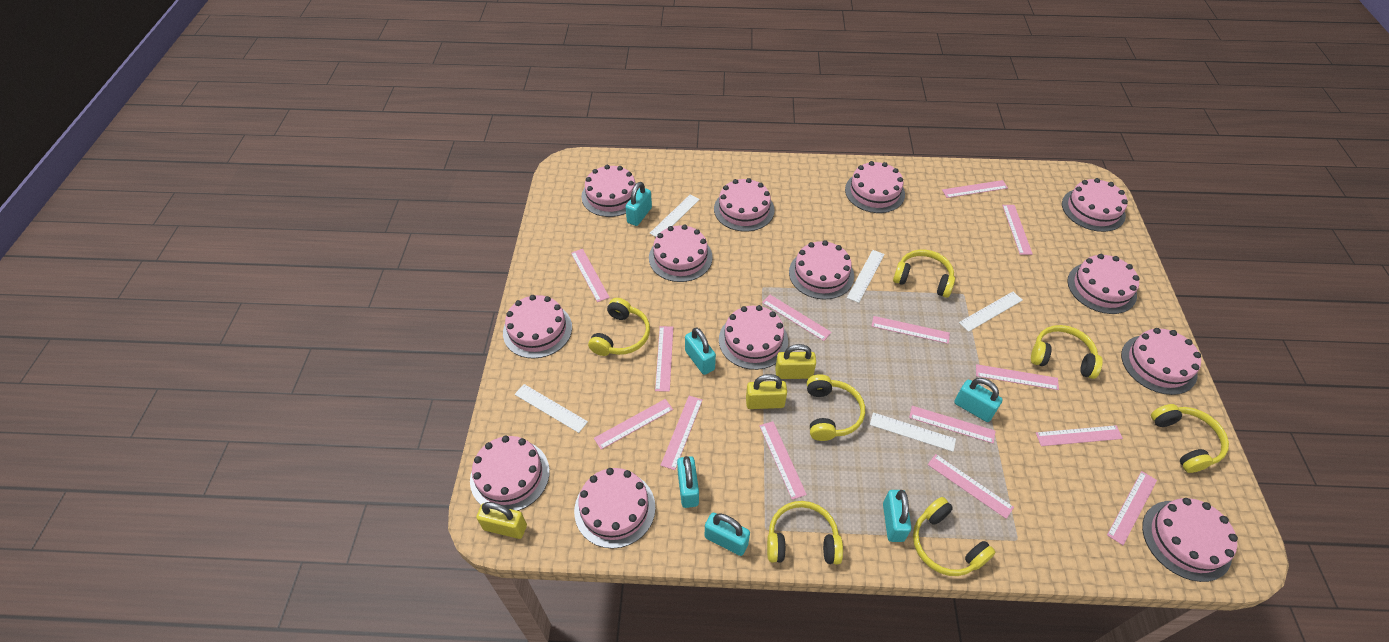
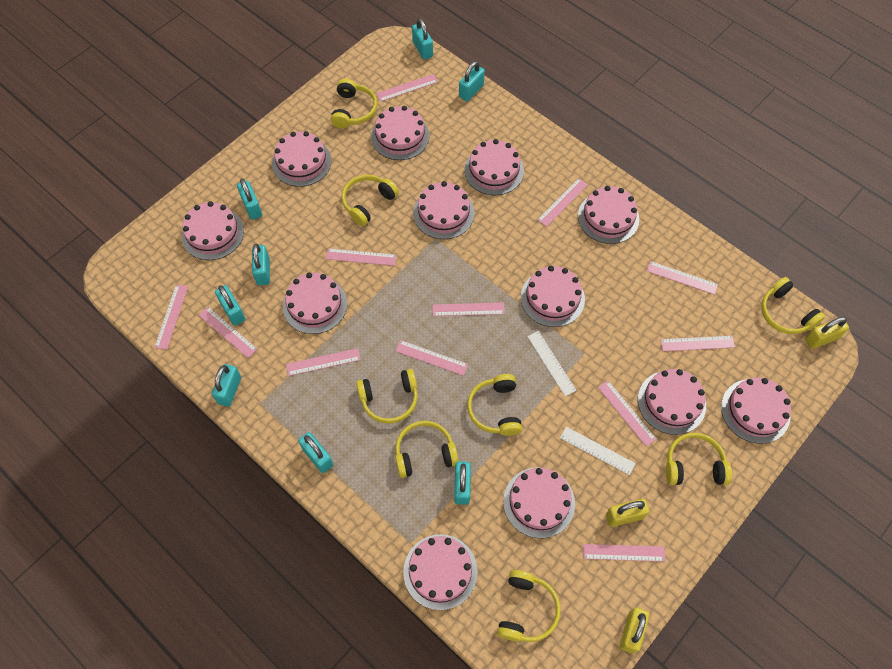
pink cake: 13 -> 12
pink ruler: 14 -> 12
turquoise padlock: 6 -> 8
white ruler: 5 -> 2
yellow headphones: 7 -> 8

